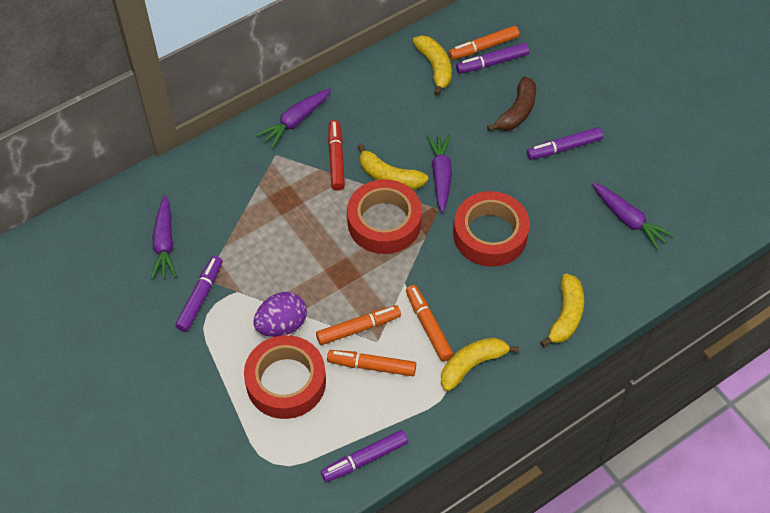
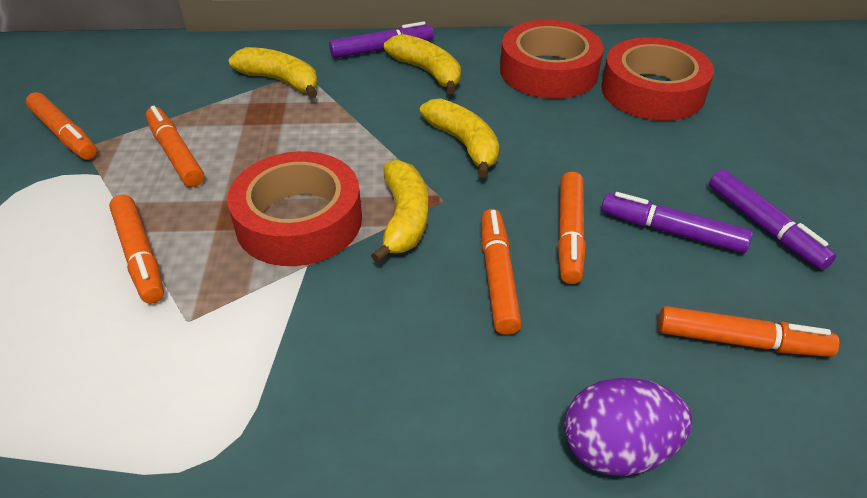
brown banana: 1 -> 0
orange marker: 4 -> 6
purple carrot: 4 -> 0
purple marker: 4 -> 3
red marker: 1 -> 0

